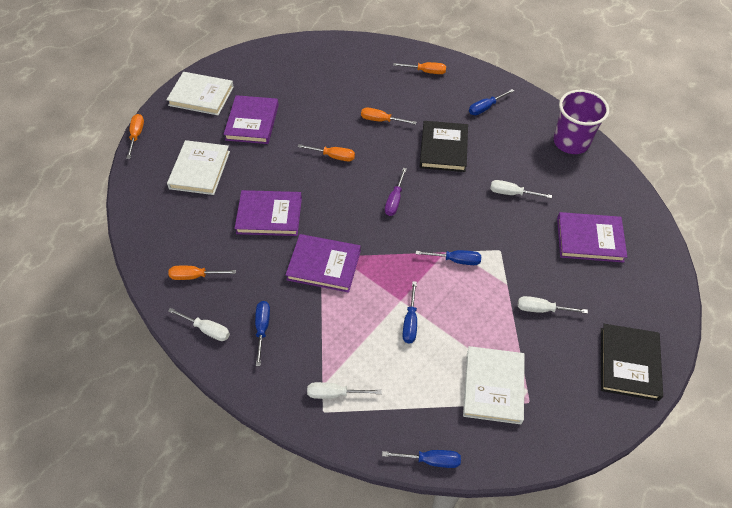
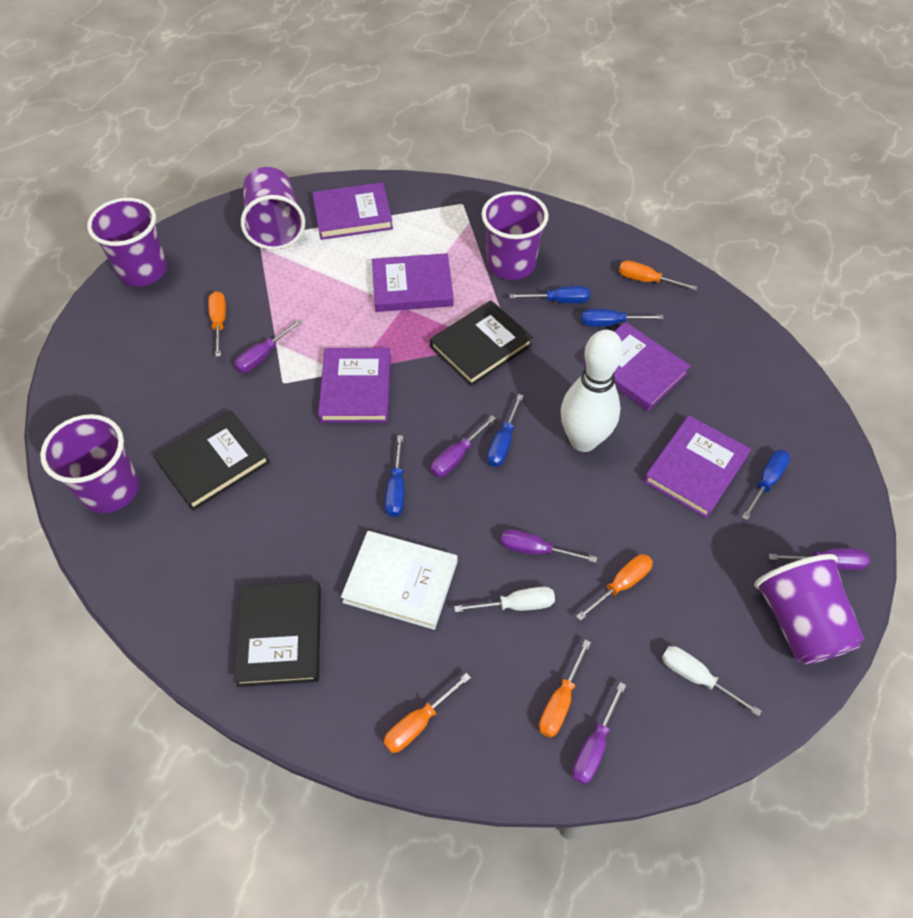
black book: 2 -> 3
purple book: 4 -> 5
purple cup: 1 -> 5
purple screwdriver: 1 -> 5
white book: 3 -> 1
white bowling pin: 0 -> 1
white screwdriver: 4 -> 2

